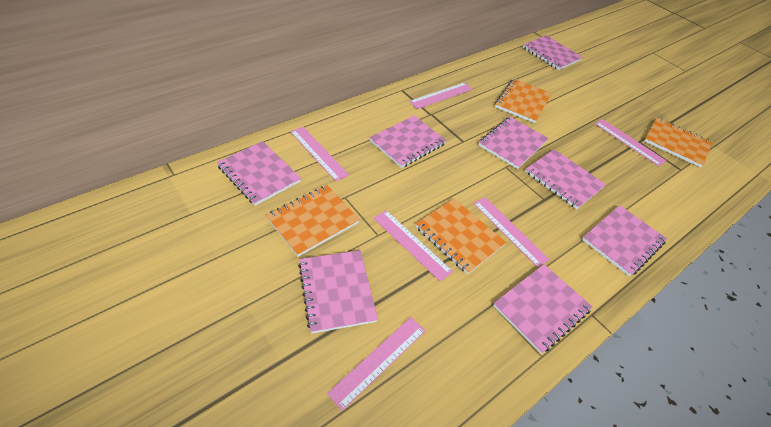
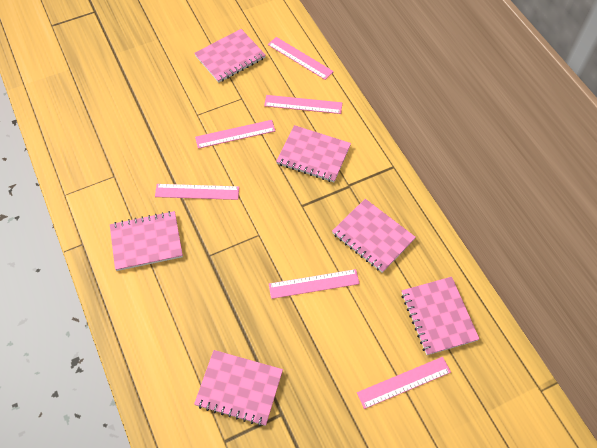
orange notebook: 4 -> 0
pink notebook: 8 -> 6

